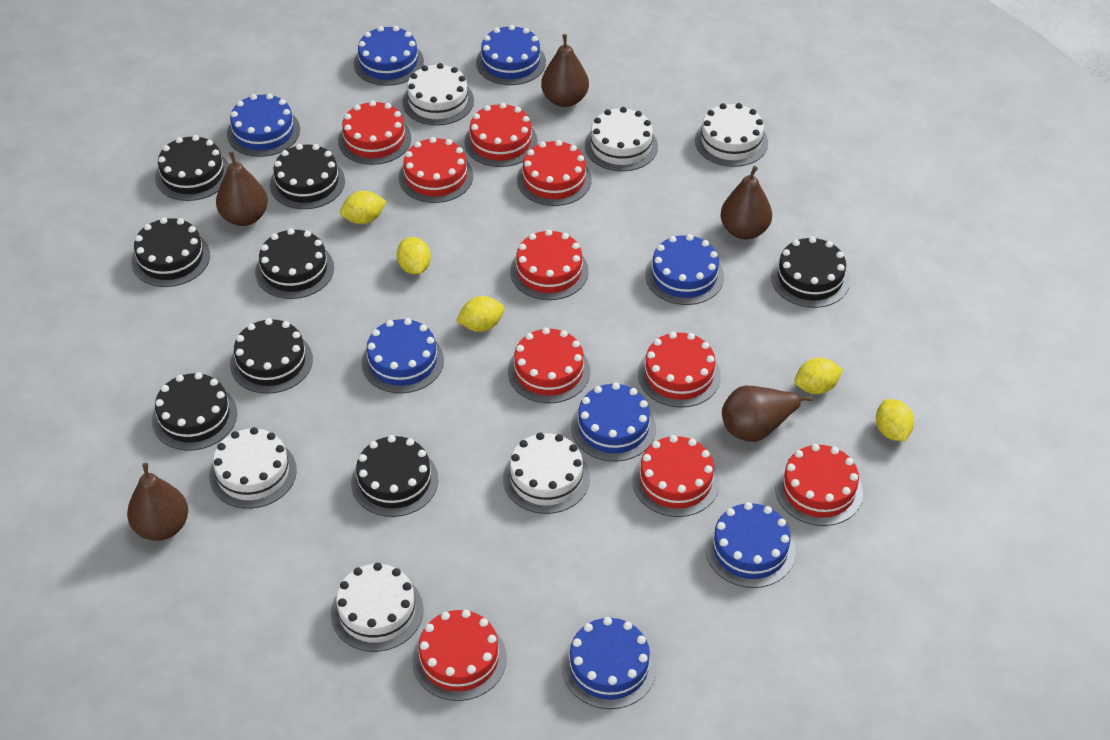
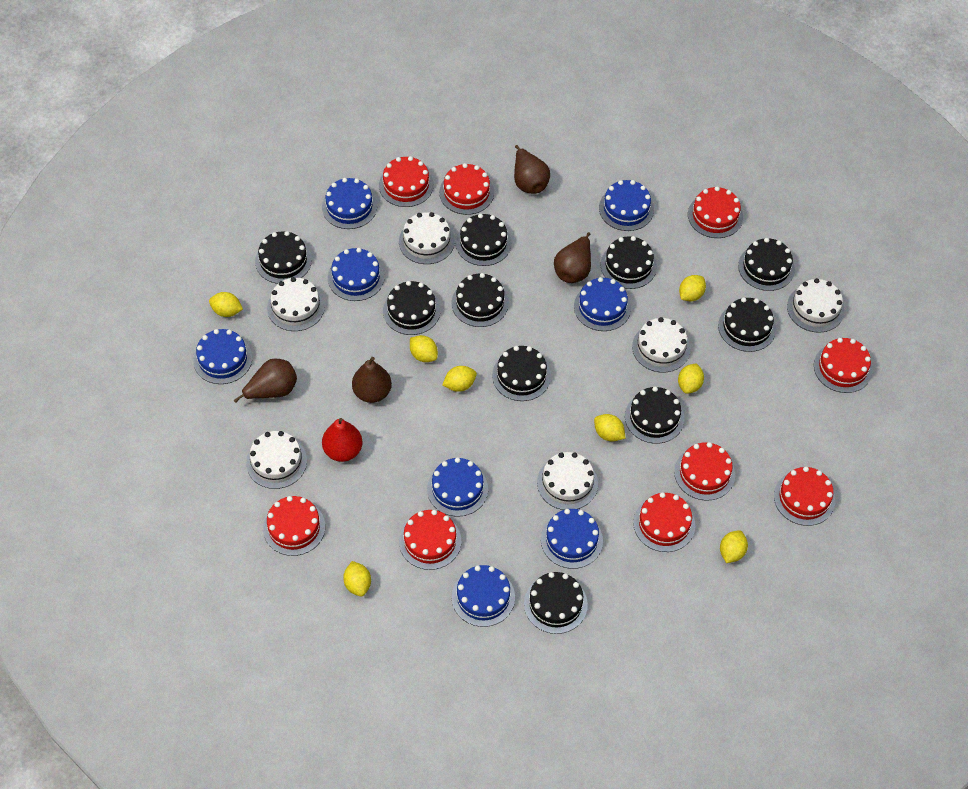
black cake: 8 -> 10
brown pear: 5 -> 4
red cake: 10 -> 9
red pear: 0 -> 1
yellow lemon: 5 -> 8

